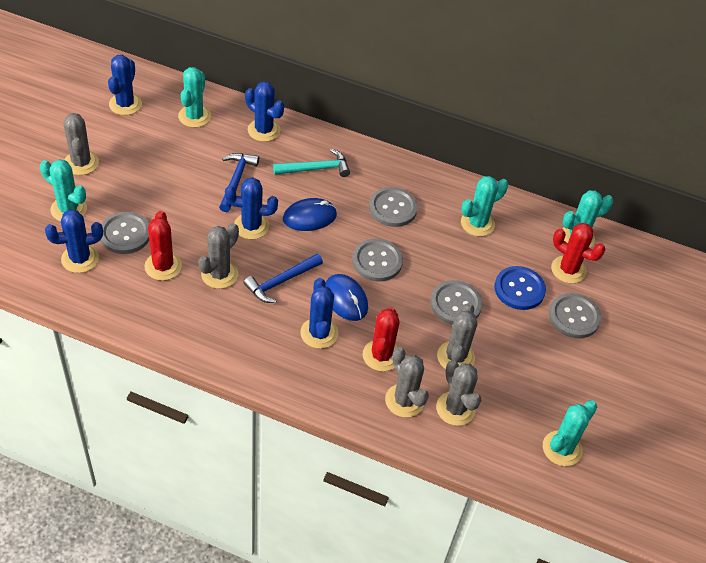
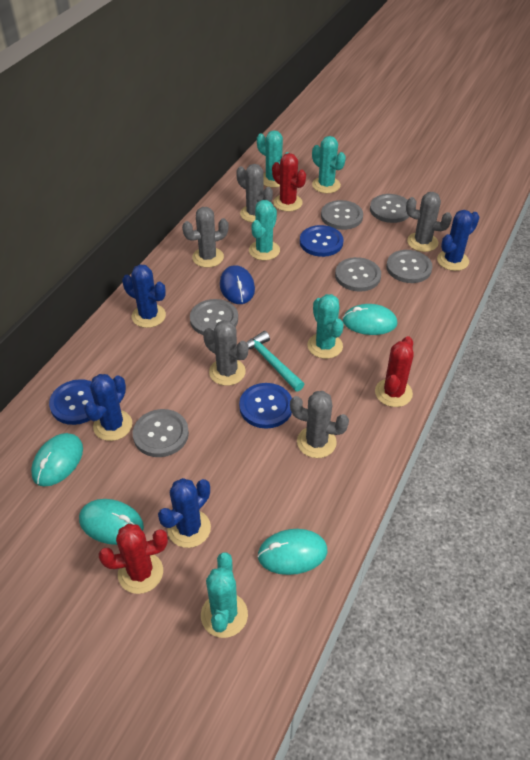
blue button: 1 -> 3
blue cactus: 5 -> 4
blue hammer: 2 -> 0
blue mouse: 2 -> 1
grey button: 5 -> 6
turquoise mouse: 0 -> 4

